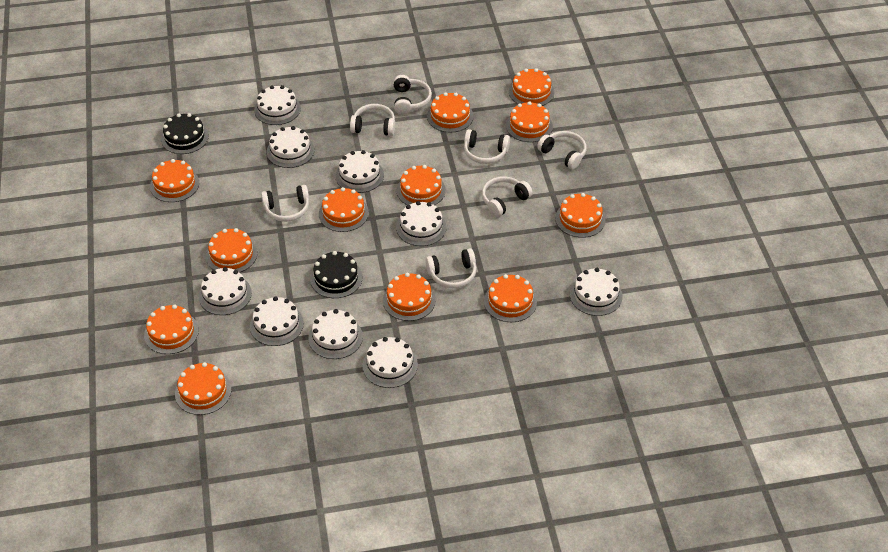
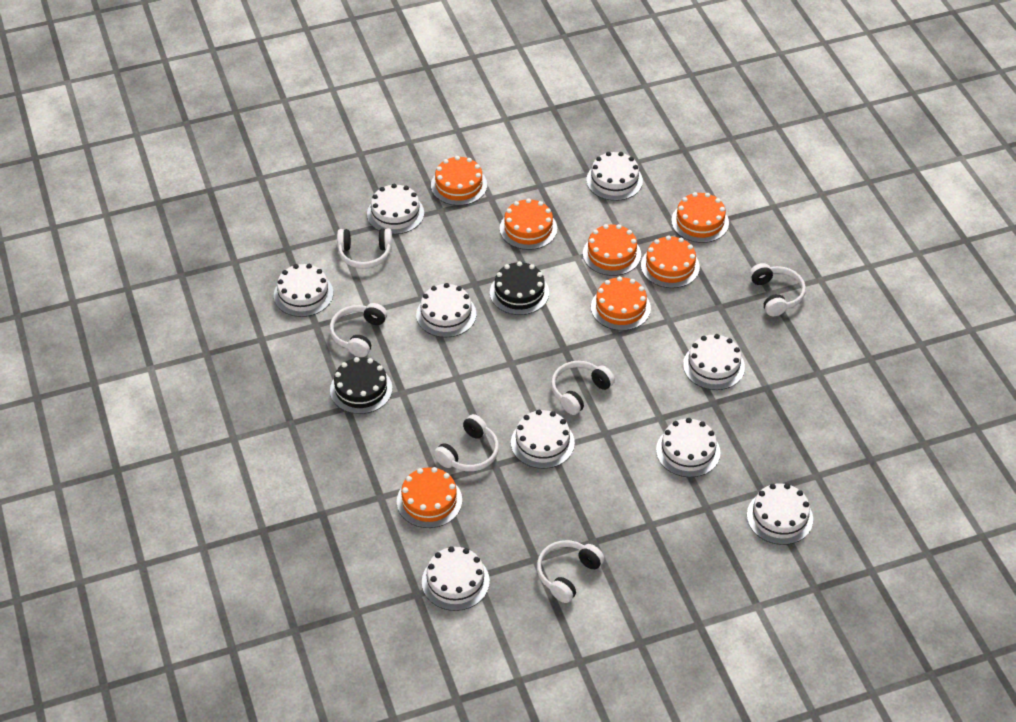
orange cake: 12 -> 7
white headphones: 7 -> 6

